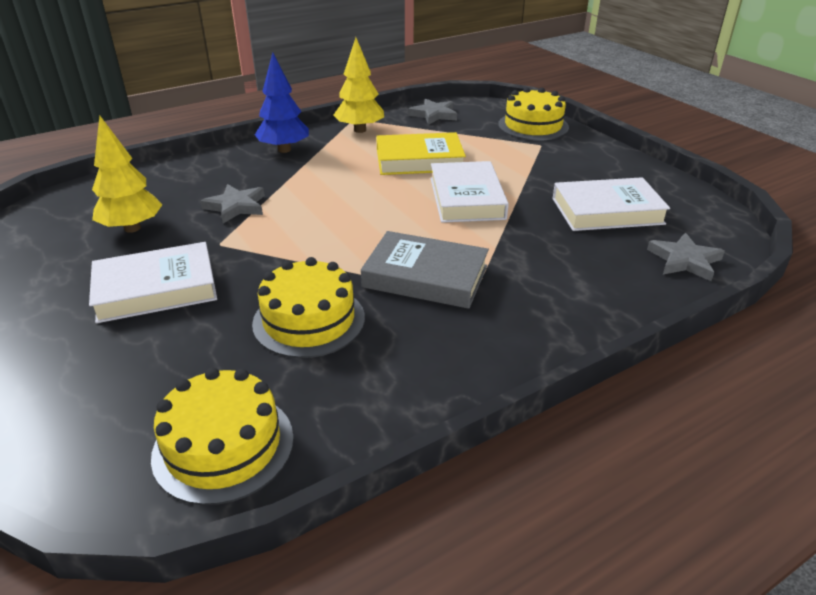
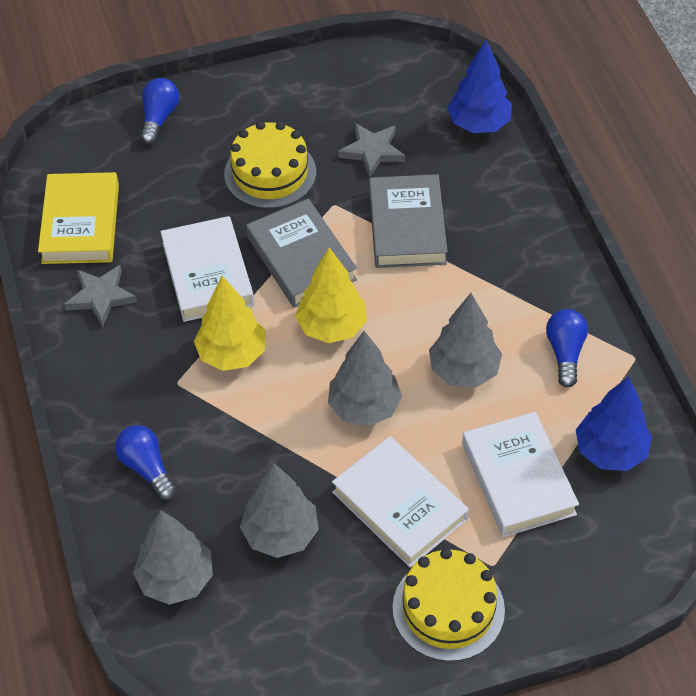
blue light bulb: 0 -> 3
blue tree: 1 -> 2
grey book: 1 -> 2
grey star: 3 -> 2
grey tree: 0 -> 4
yellow cake: 3 -> 2

